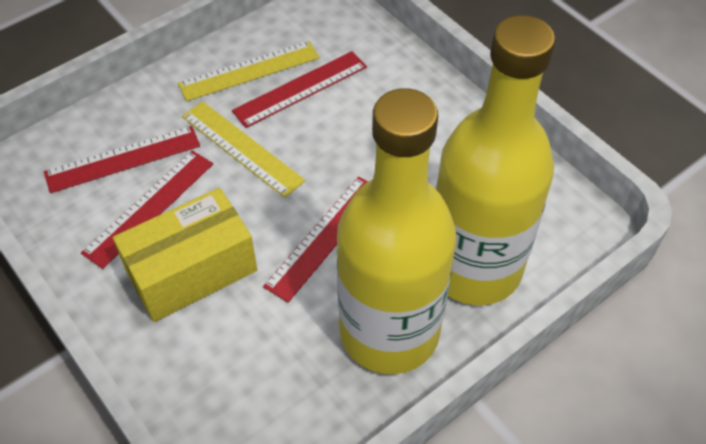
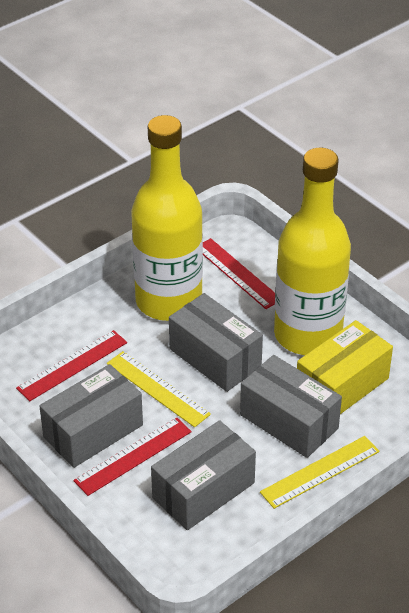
grey box: 0 -> 4
red ruler: 4 -> 3

